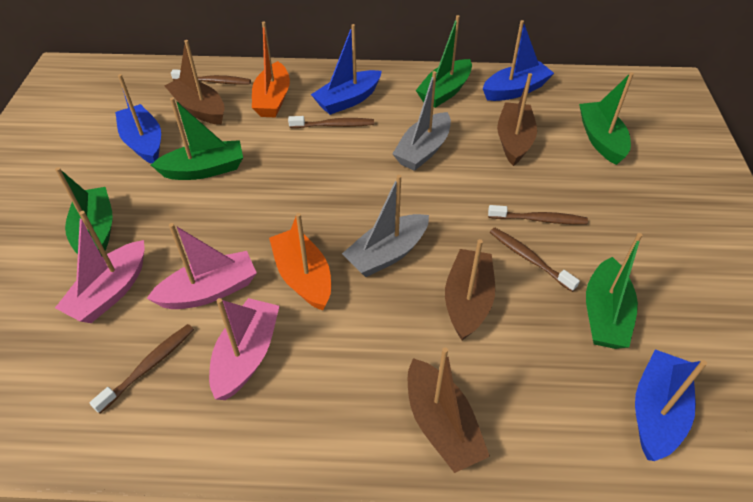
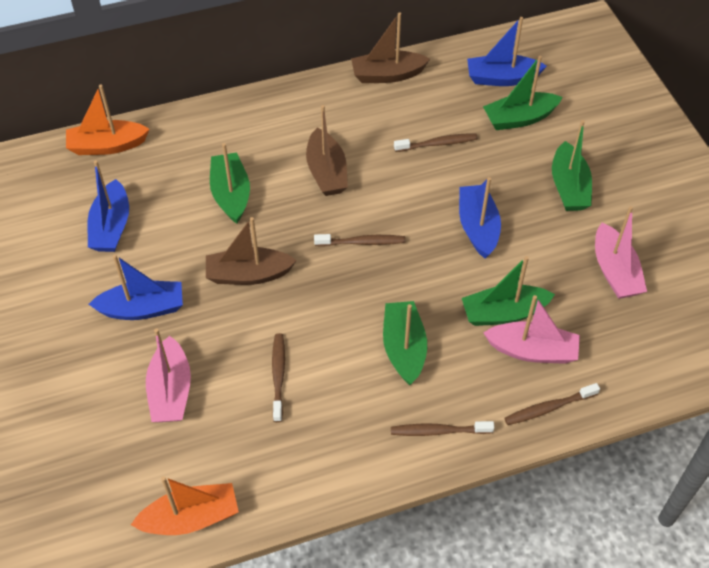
brown boat: 4 -> 3
grey boat: 2 -> 0

